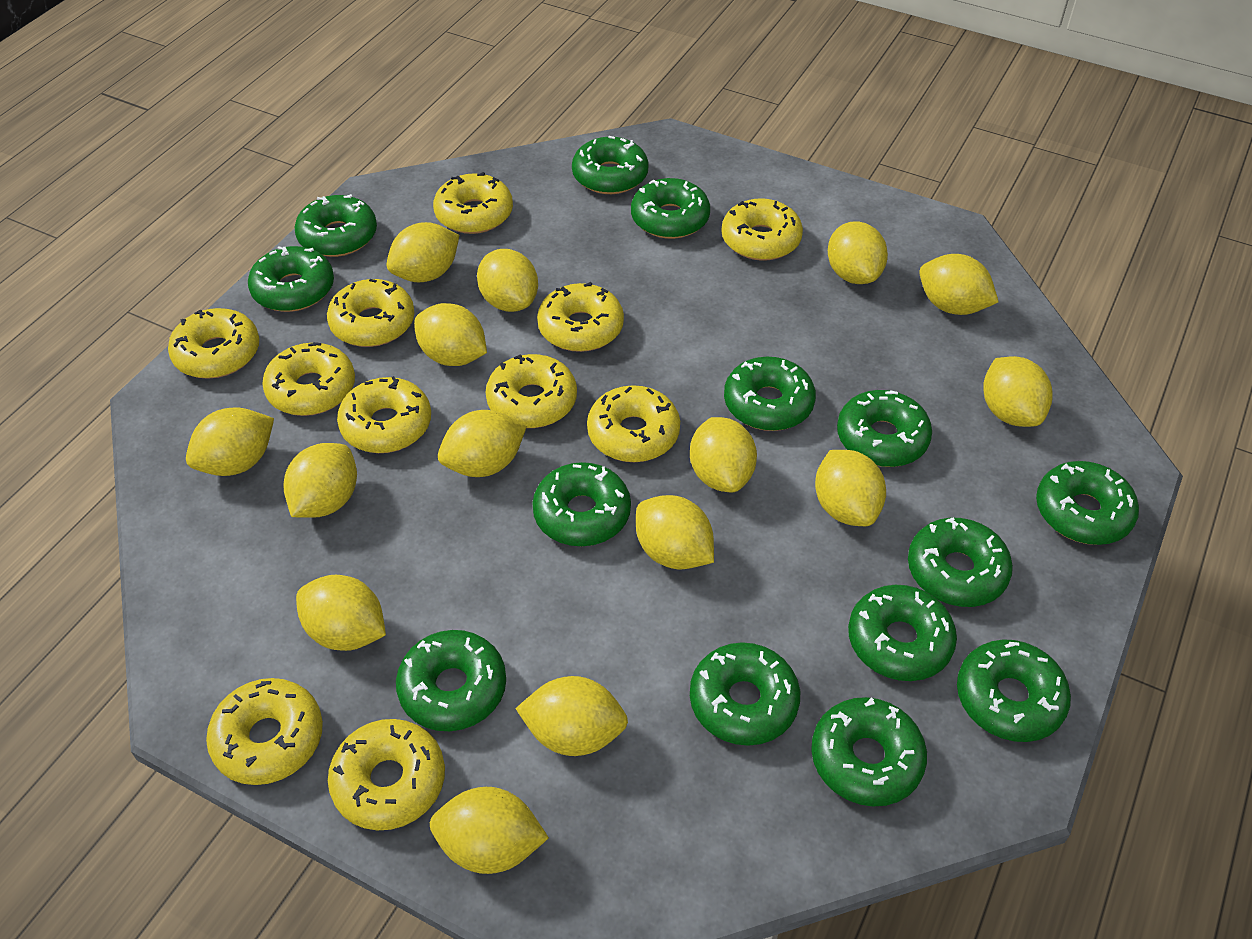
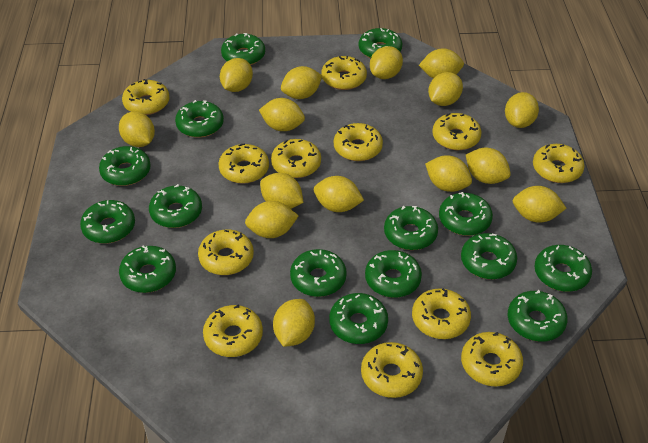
green donut: 14 -> 15
yellow donut: 11 -> 12

